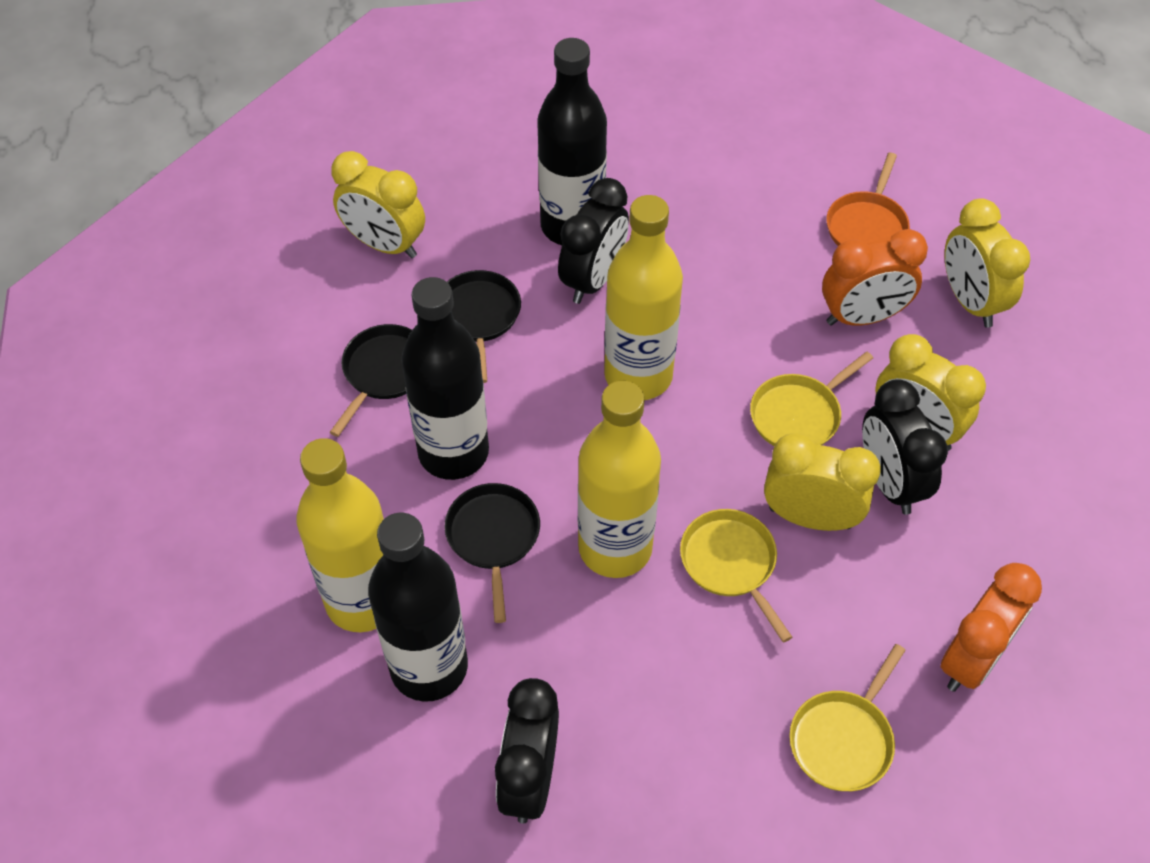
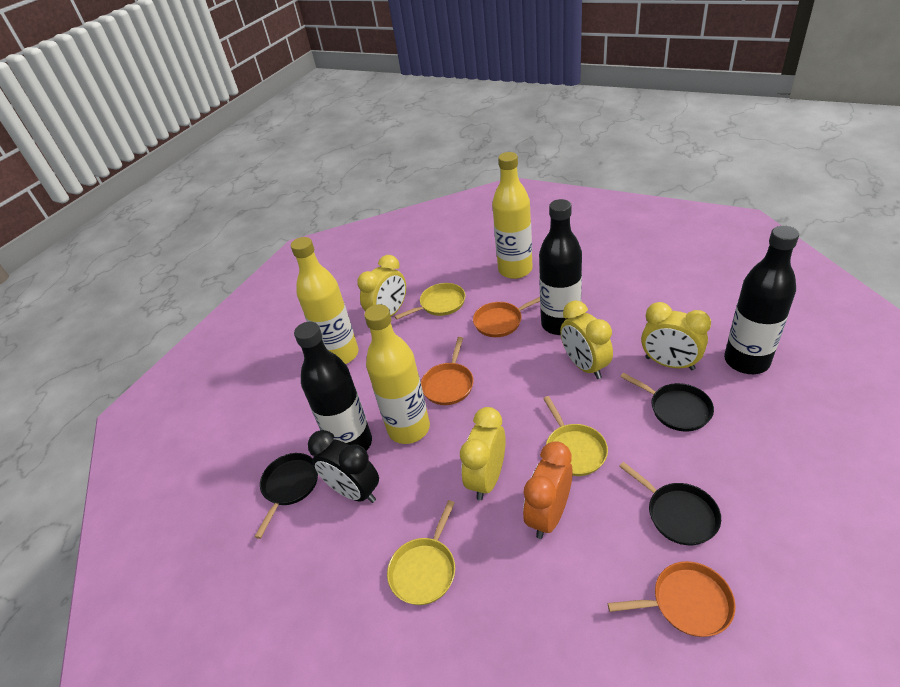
black clock: 3 -> 1
orange clock: 2 -> 1
orange pan: 1 -> 3

